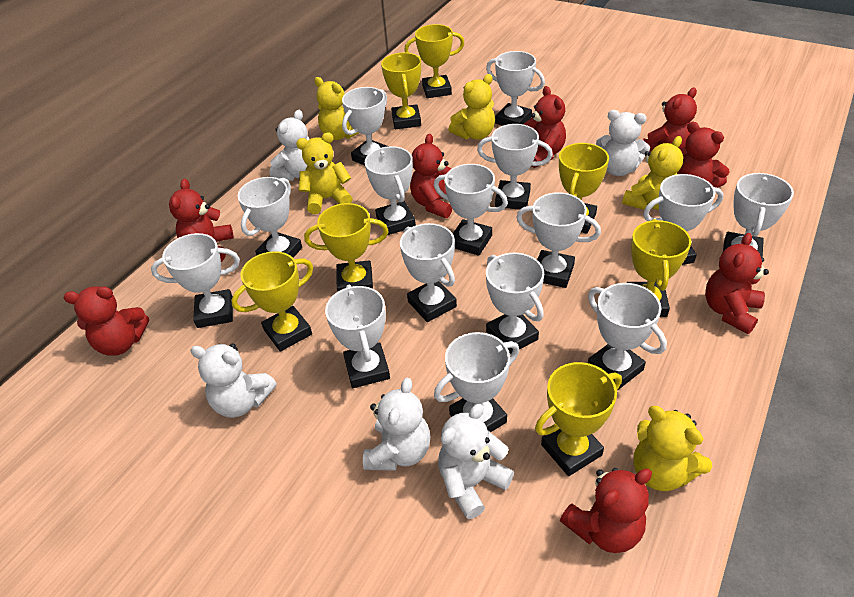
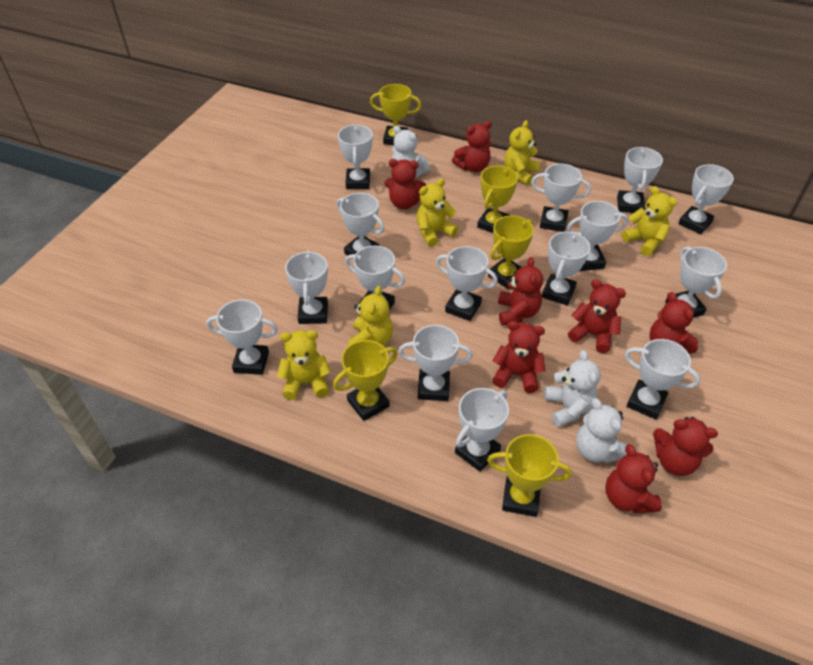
white teddy bear: 5 -> 3
yellow trophy: 7 -> 5

